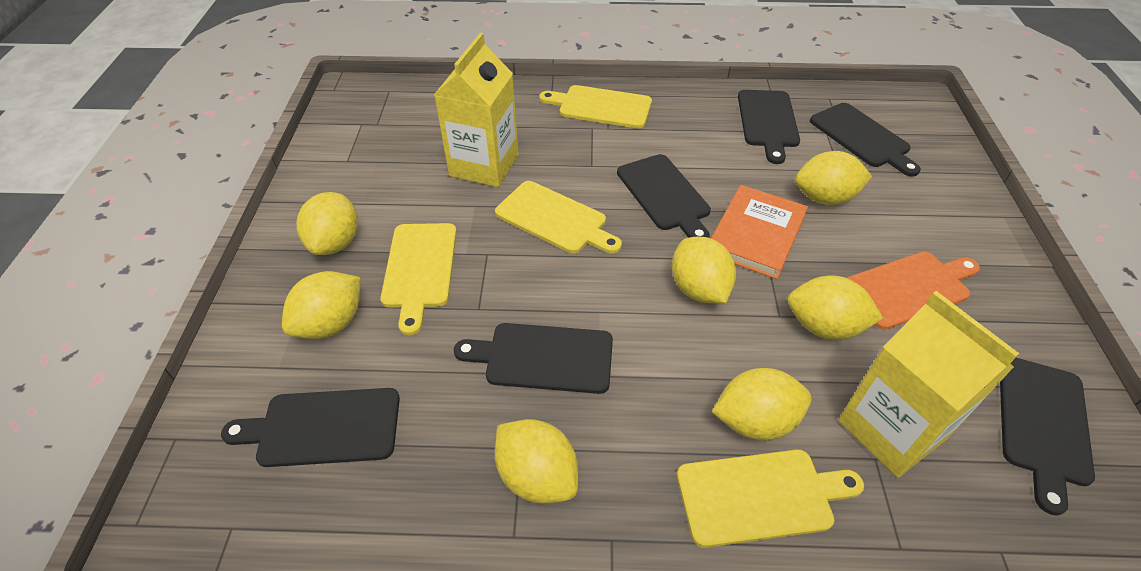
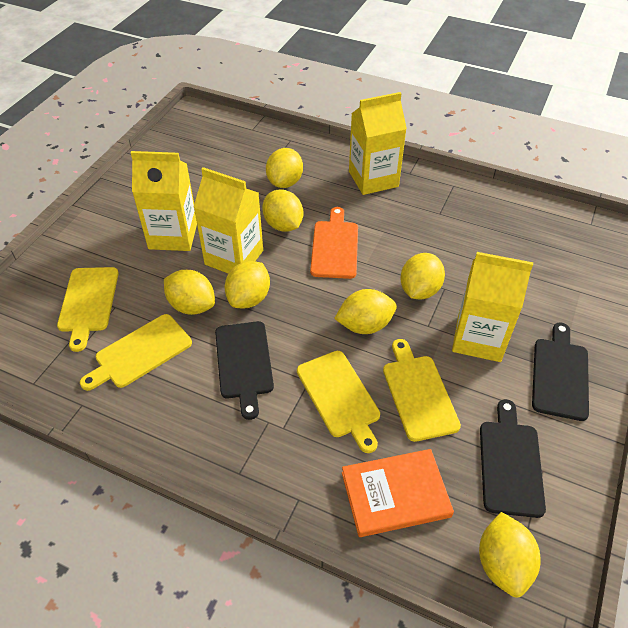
black cutting board: 6 -> 3
yellow carton: 2 -> 4

